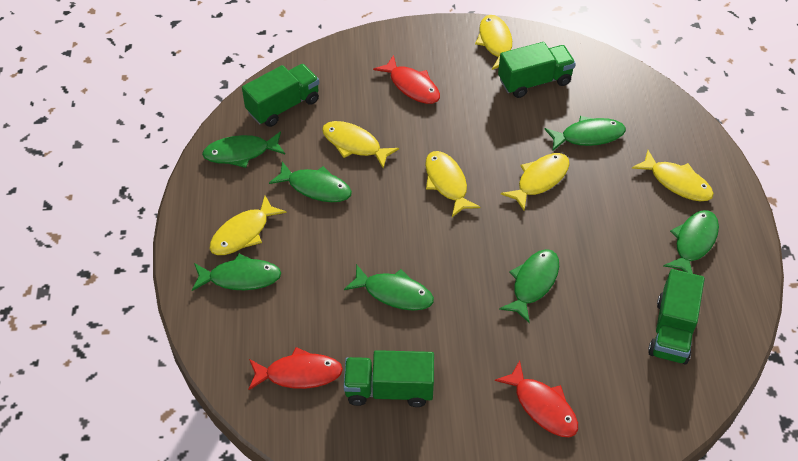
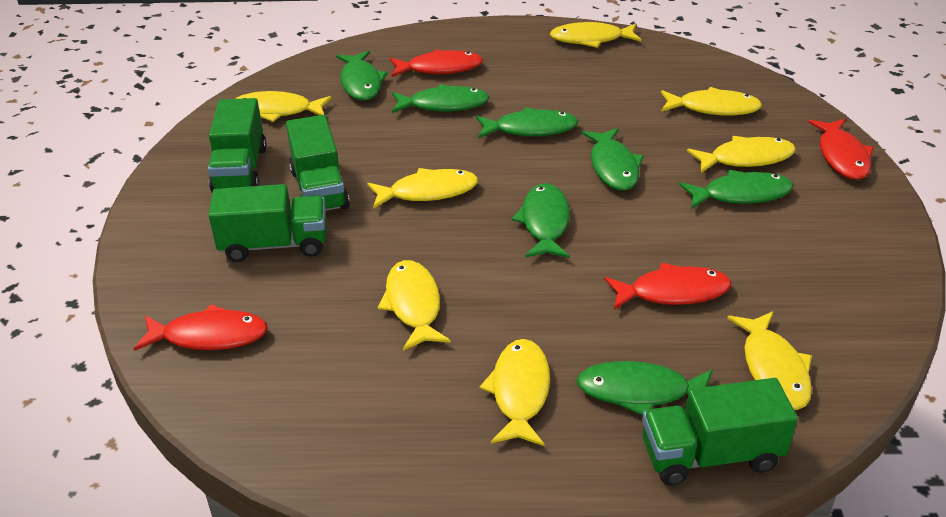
red fish: 3 -> 4
yellow fish: 6 -> 8

